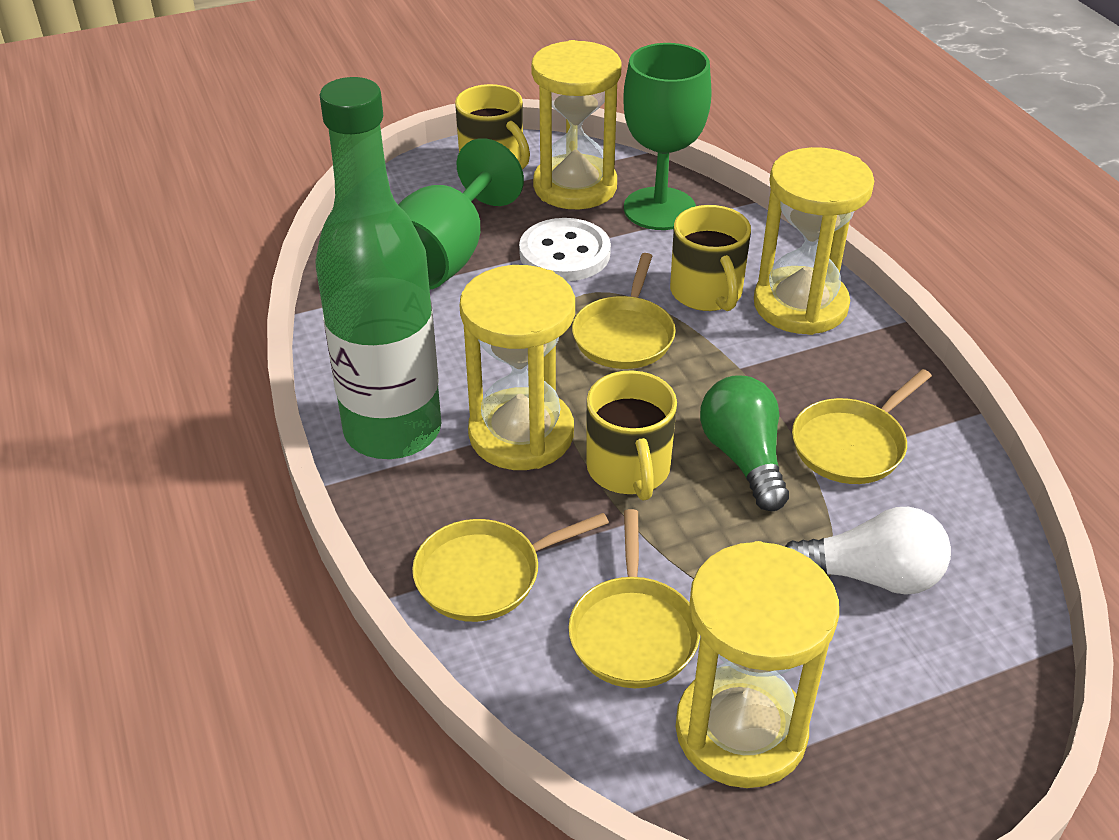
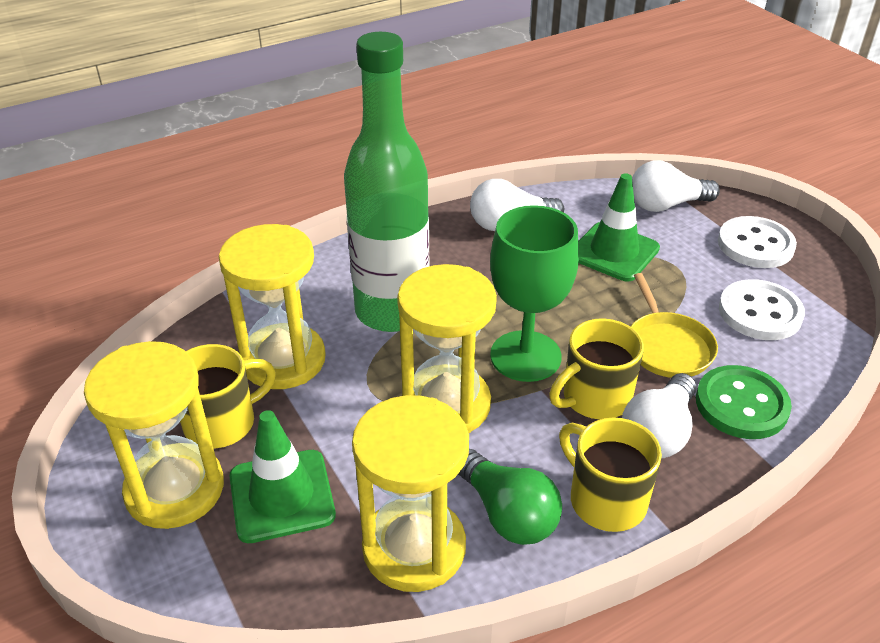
green button: 0 -> 1
green goblet: 2 -> 1
green traffic cone: 0 -> 2
white button: 1 -> 2
white light bulb: 1 -> 3
yellow pan: 4 -> 1

